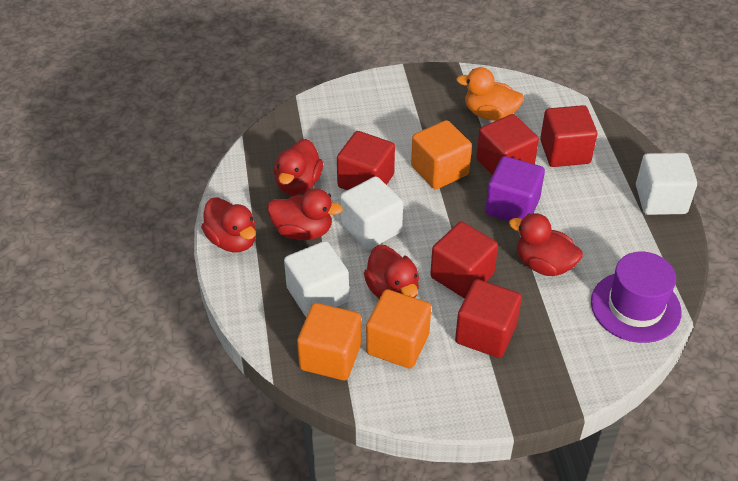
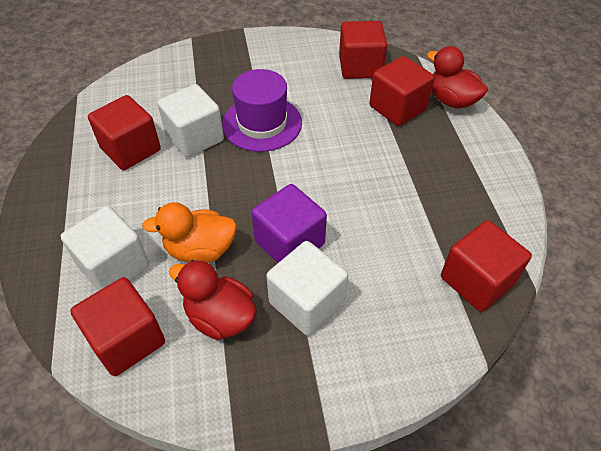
orange cube: 3 -> 0
red duck: 5 -> 2

